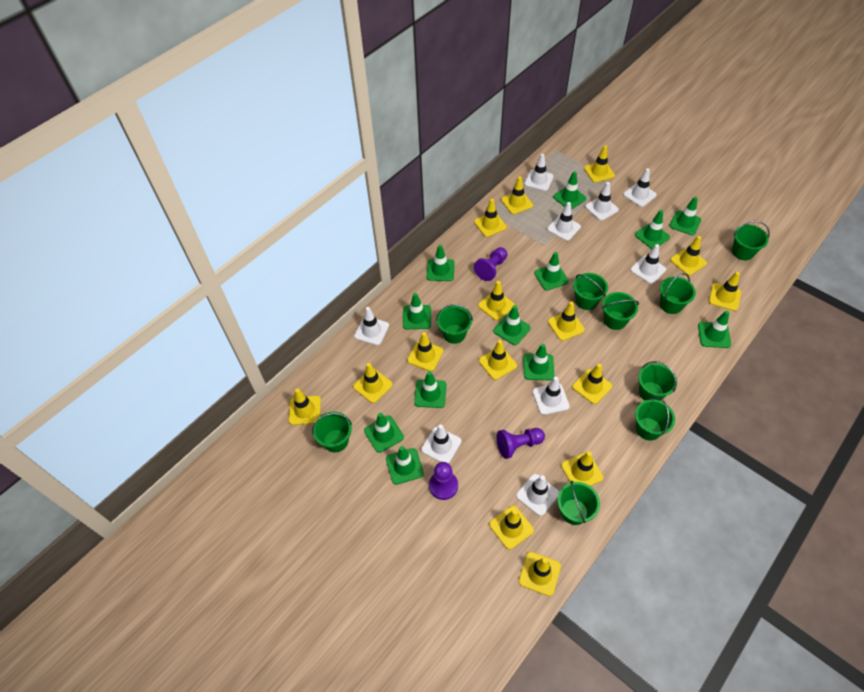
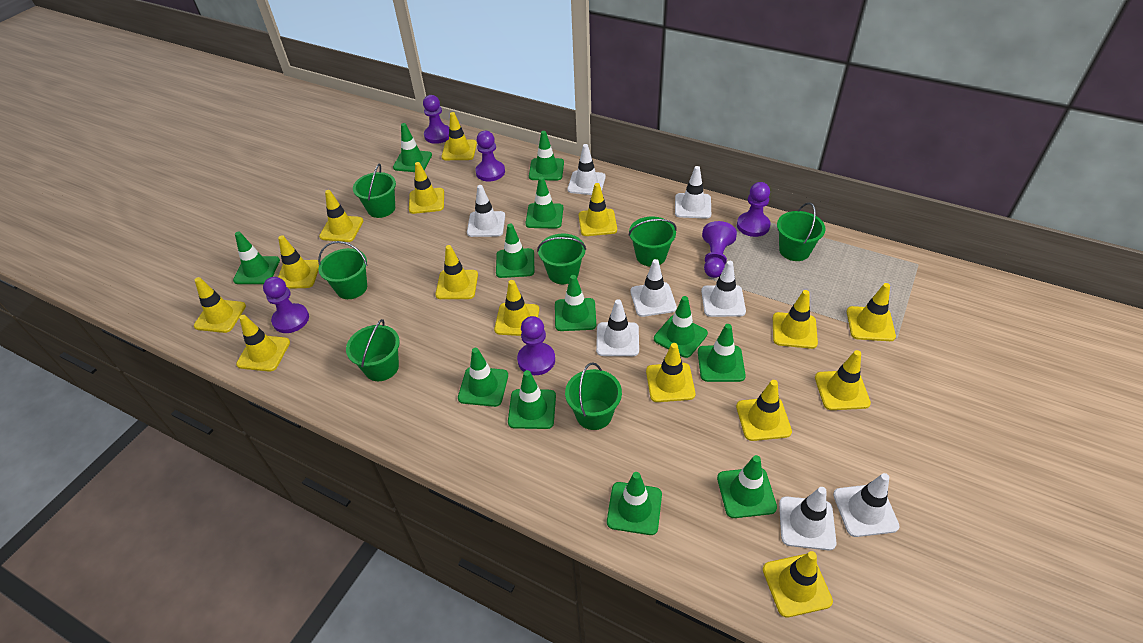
green bucket: 9 -> 7
purple pawn: 3 -> 6
white traffic cone: 9 -> 8

